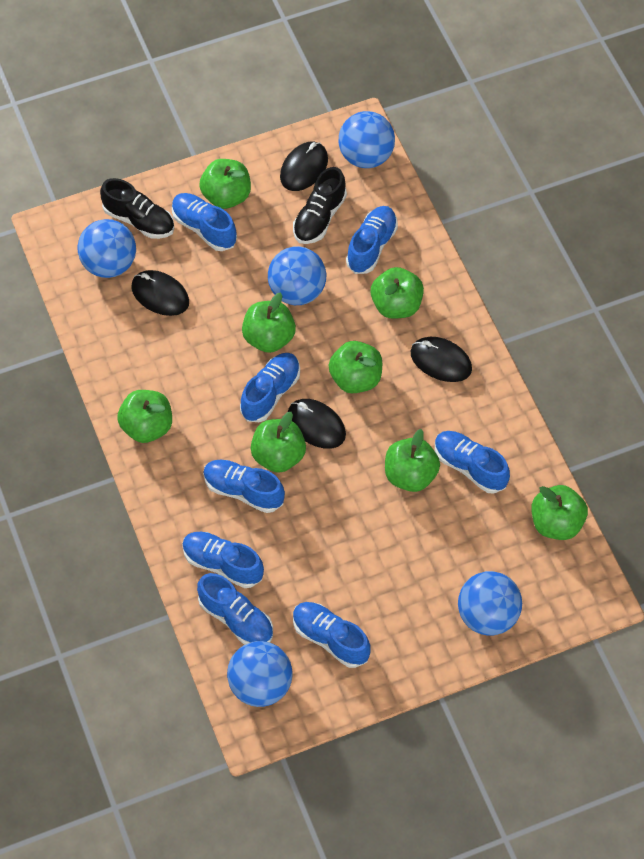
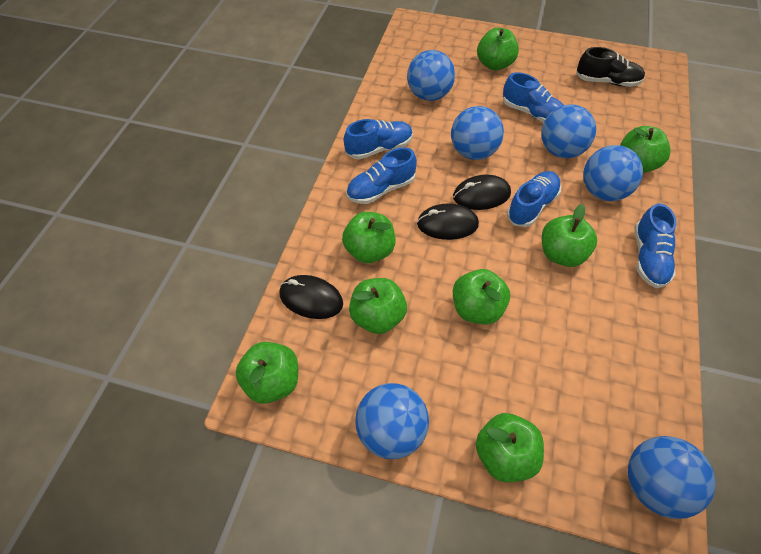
black mouse: 4 -> 3
black shoe: 2 -> 1
blue ball: 5 -> 6
blue shoe: 8 -> 5

